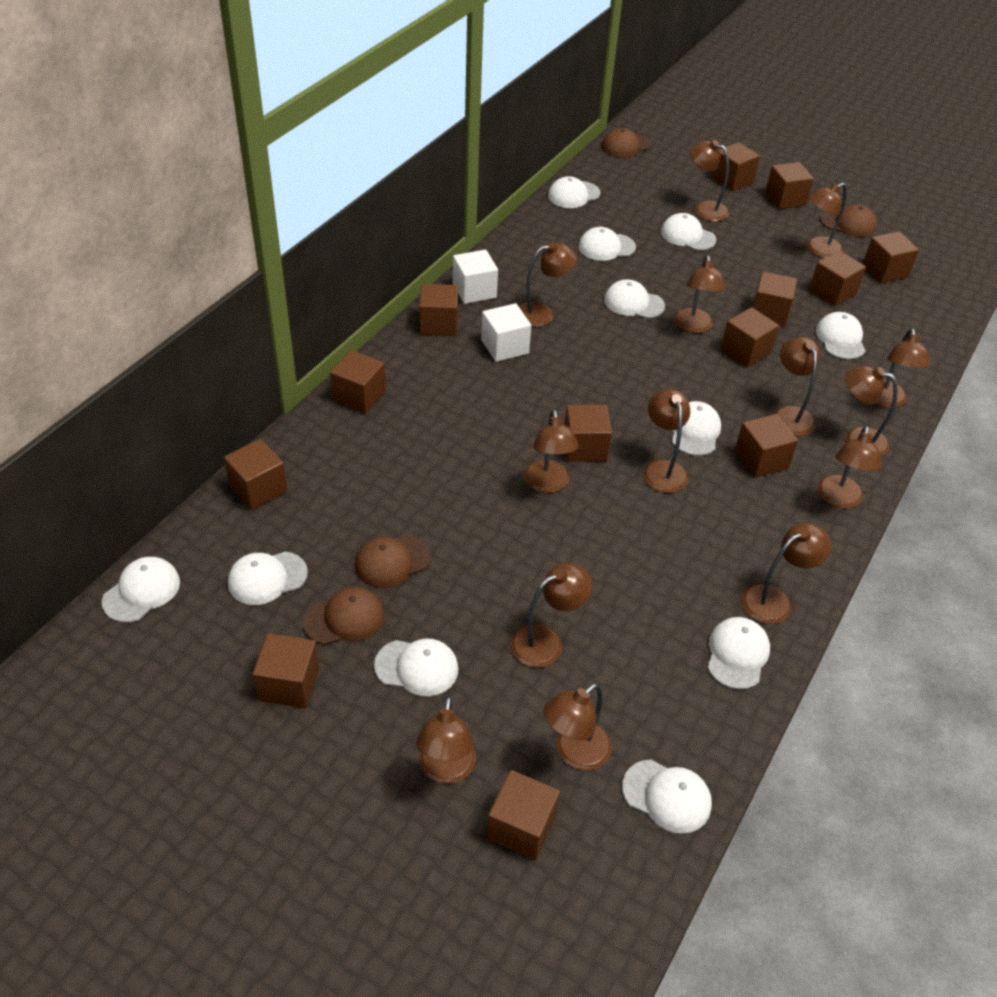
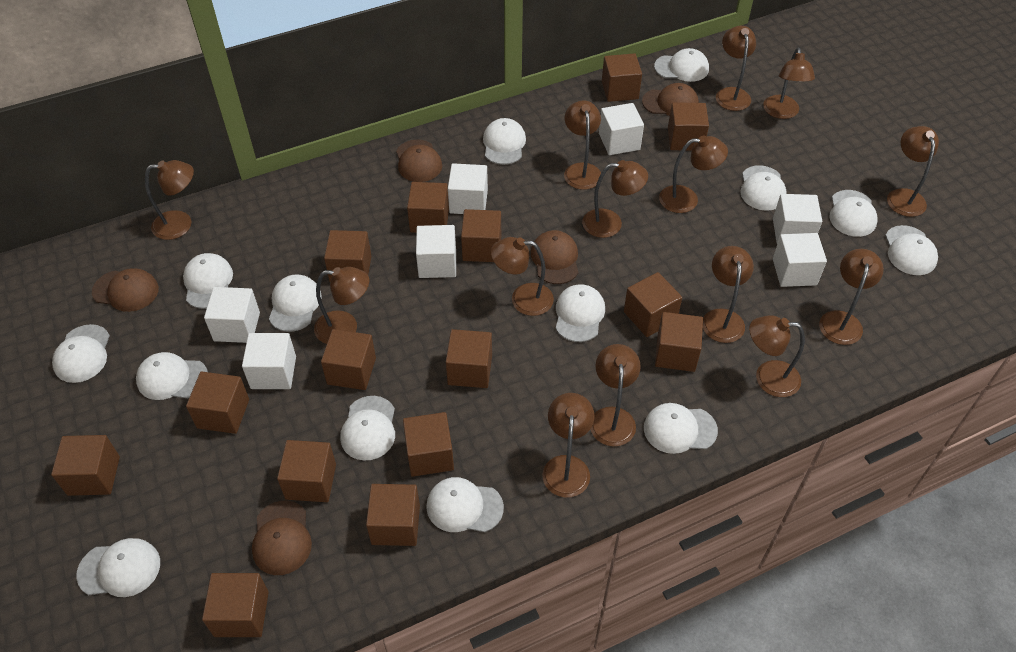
brown cap: 4 -> 5
brown cube: 13 -> 15
white cap: 11 -> 14
white cube: 2 -> 7

